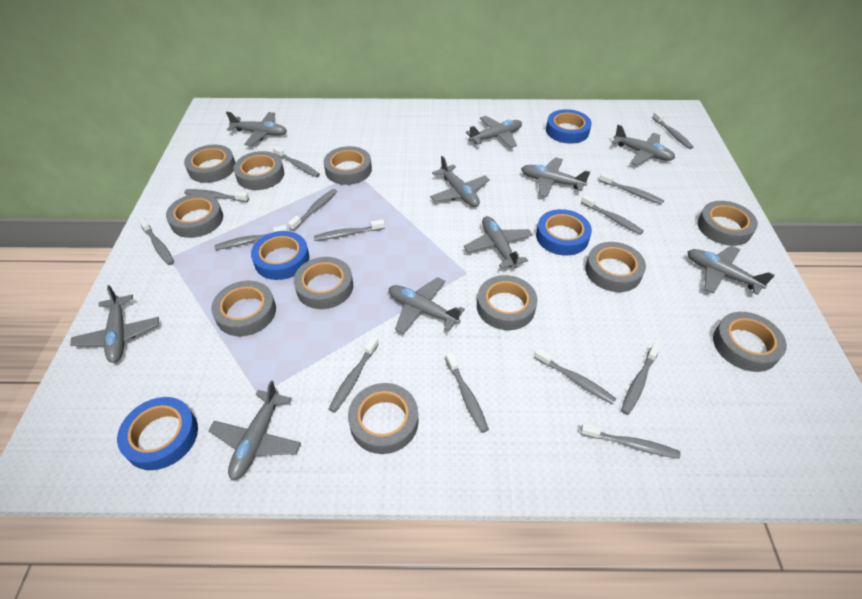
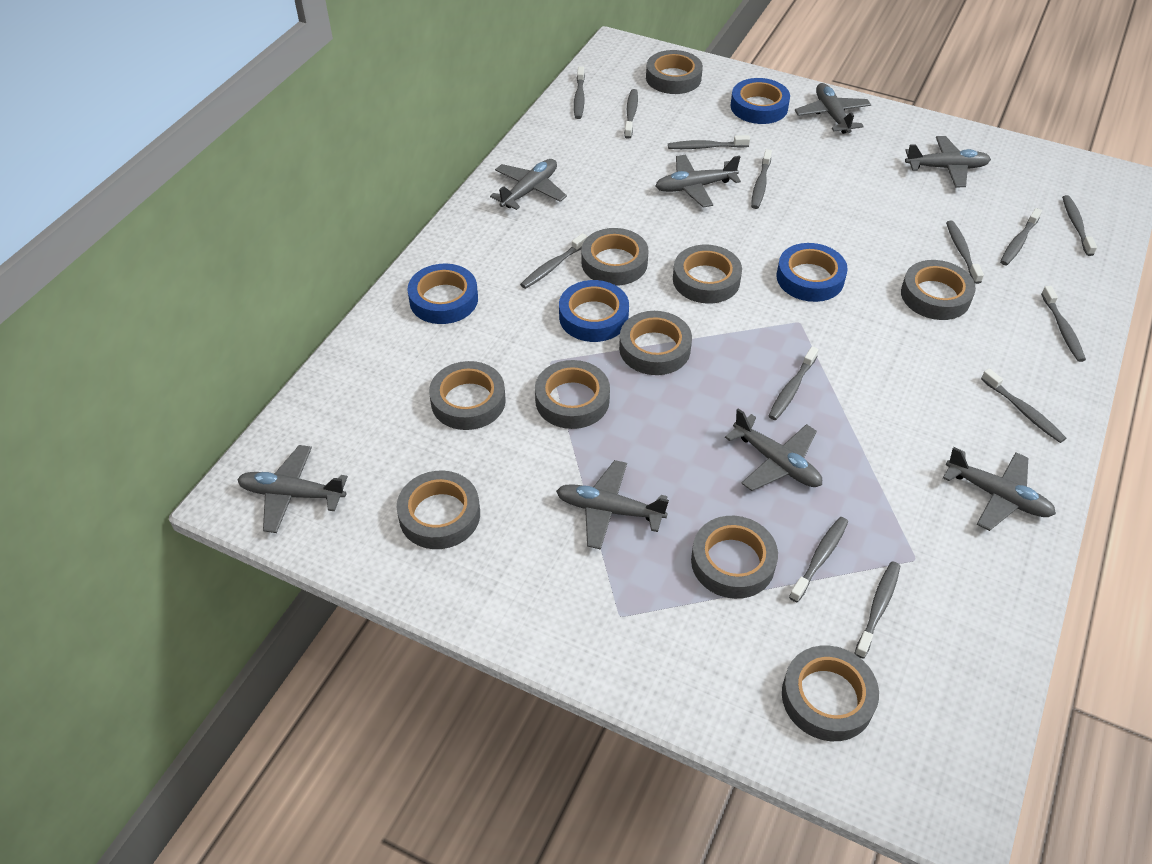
grey plane: 10 -> 8
grey tape: 11 -> 10
grey toothbrush: 14 -> 13

